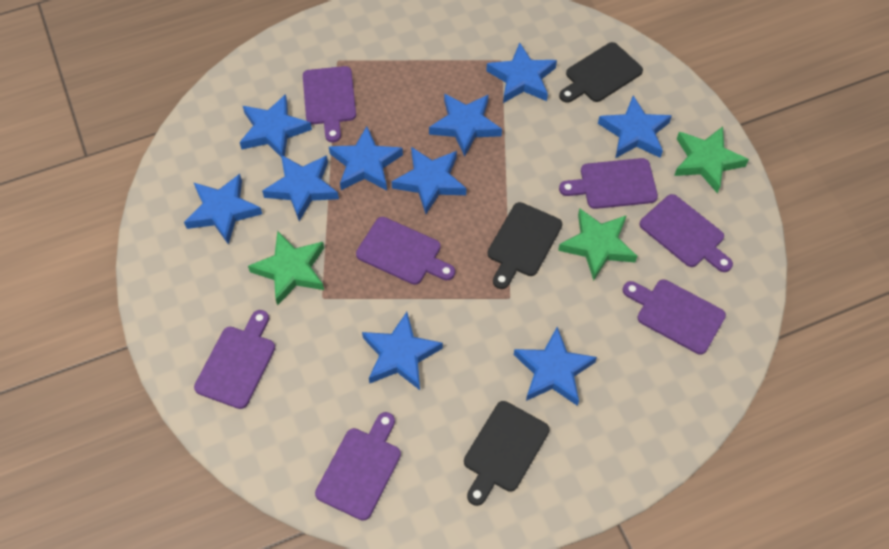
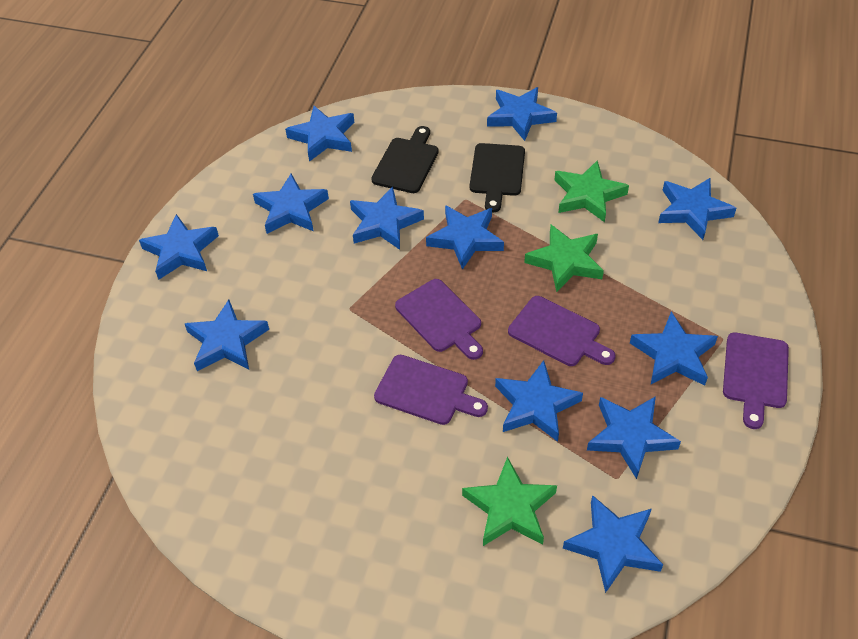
black cutting board: 3 -> 2
blue star: 10 -> 12
purple cutting board: 7 -> 4

